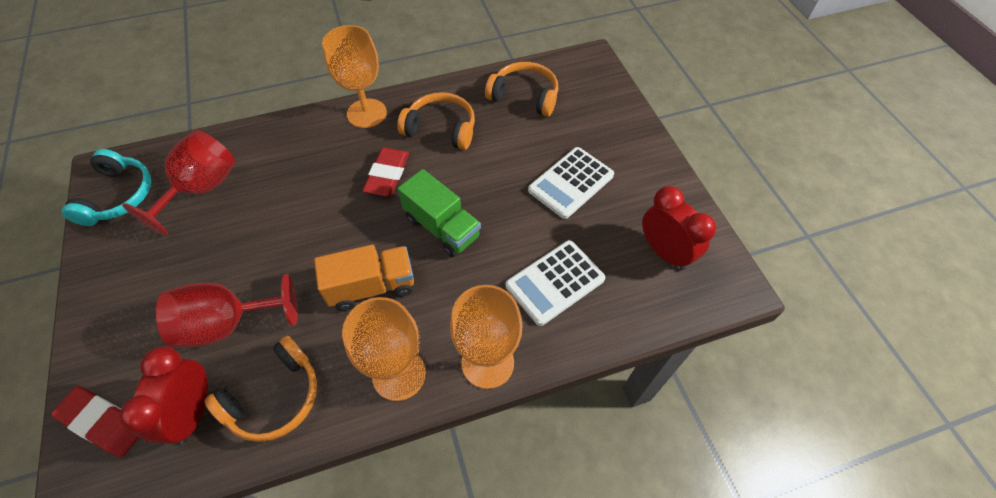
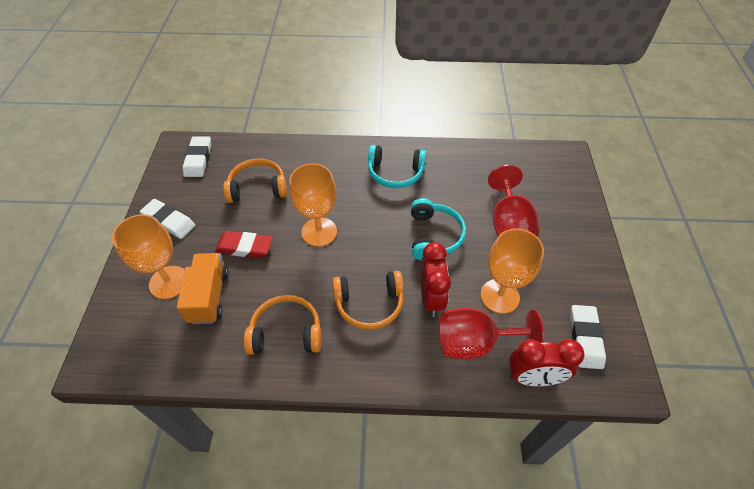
green truck: 1 -> 0
red eraser: 2 -> 1
turquoise headphones: 1 -> 2
white calculator: 2 -> 0
white eraser: 0 -> 3

